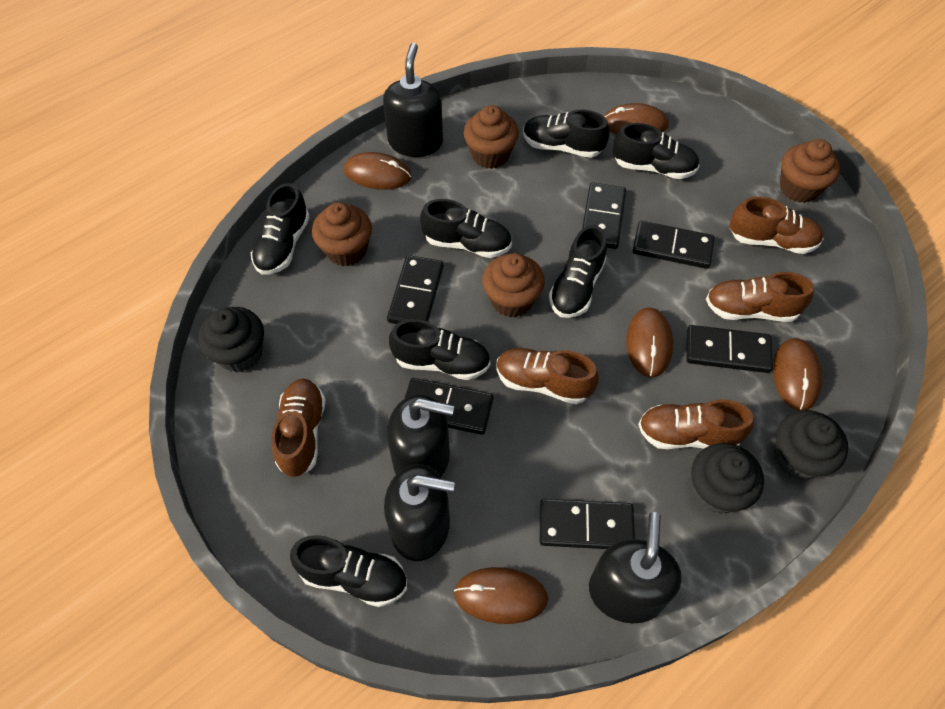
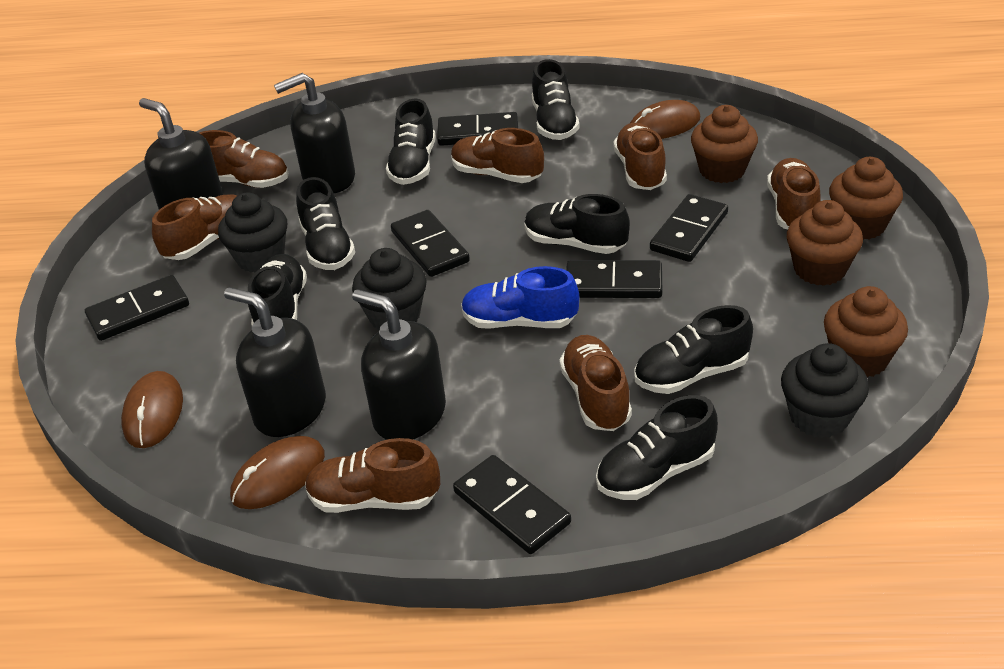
blue shoe: 0 -> 1
brown mouse: 5 -> 3
brown shoe: 5 -> 7

